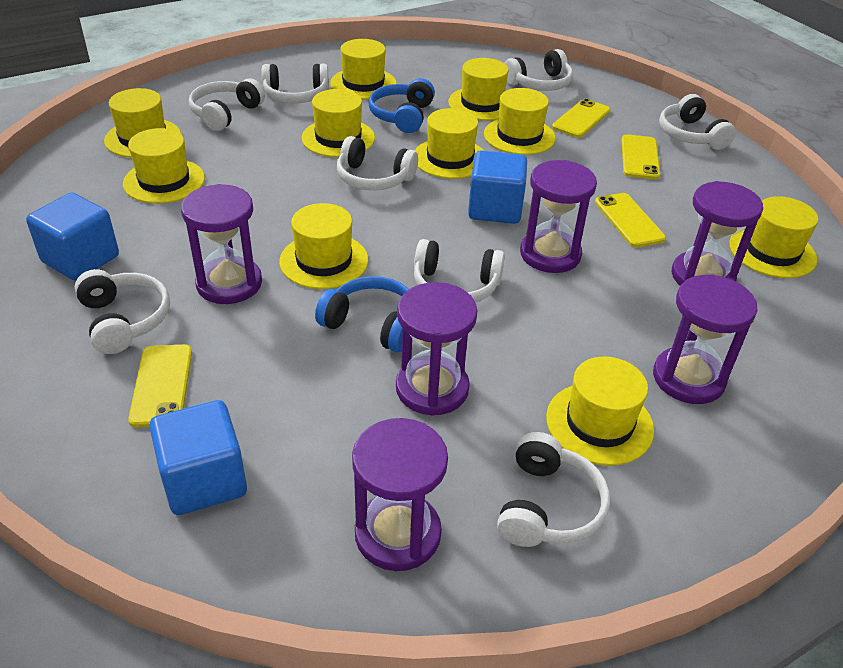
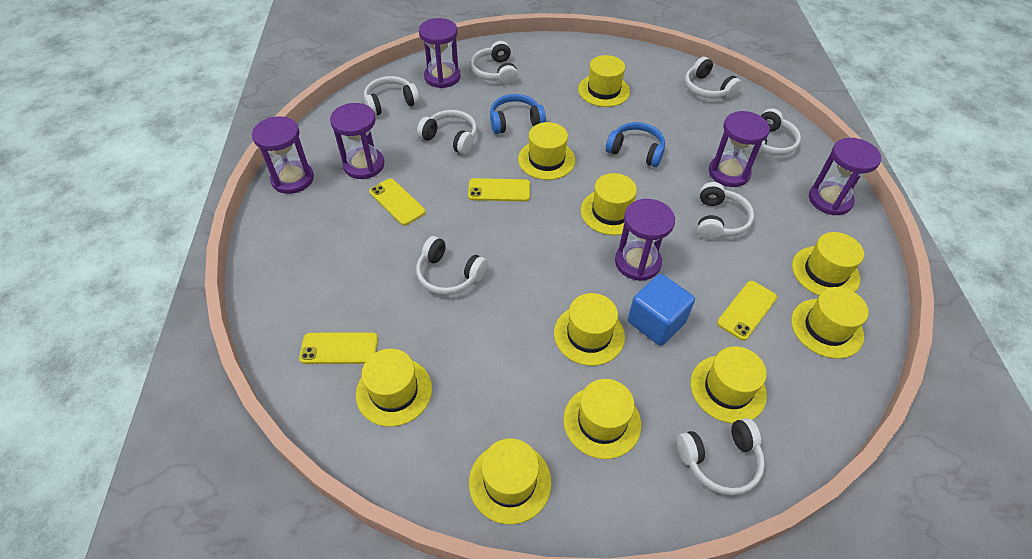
blue cube: 3 -> 1

